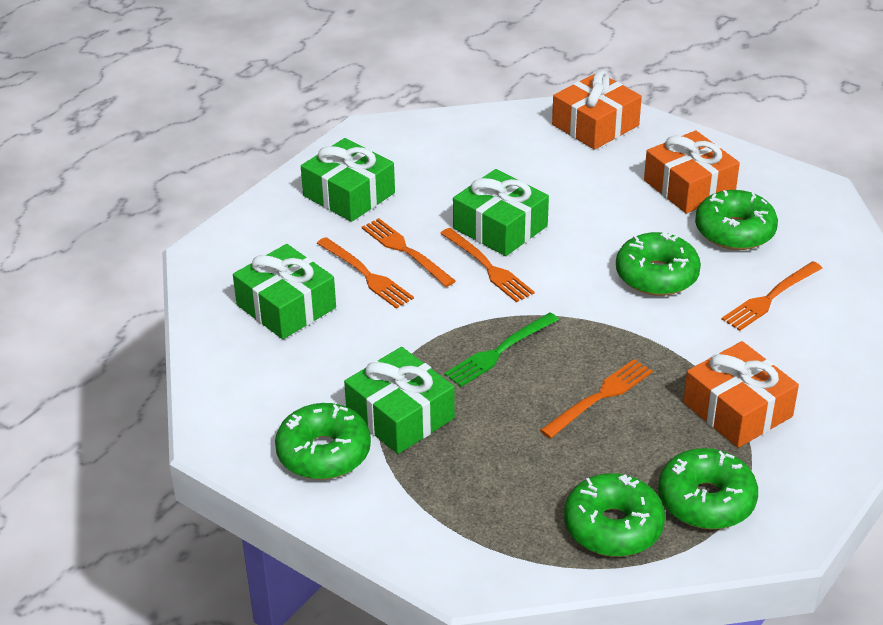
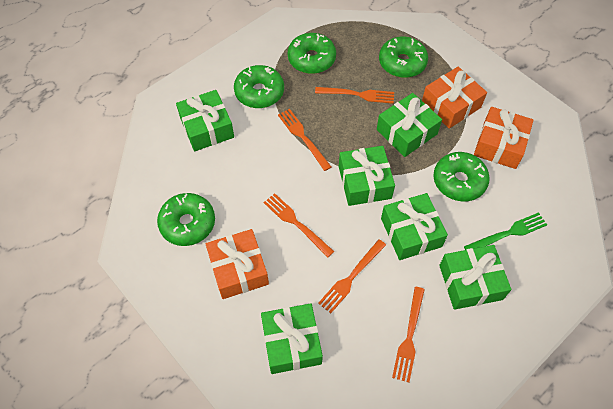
green gift: 4 -> 6

